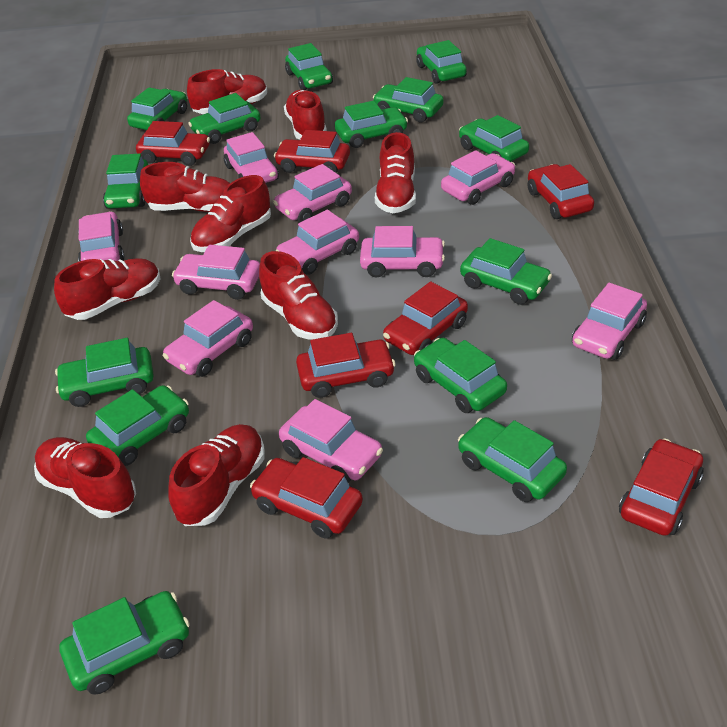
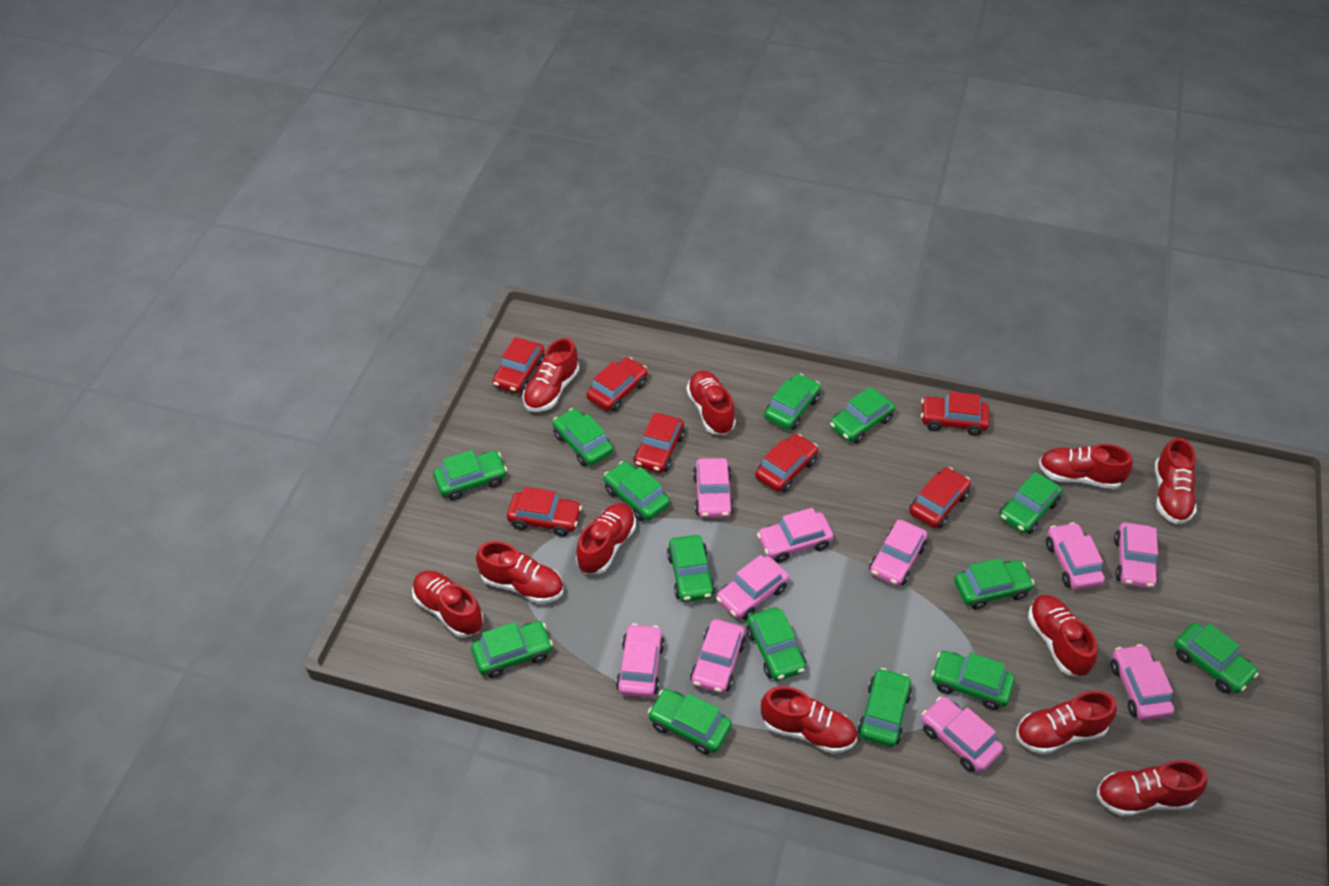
red shoe: 9 -> 11

